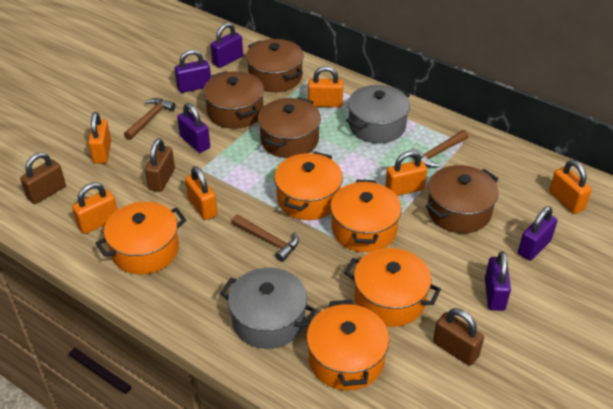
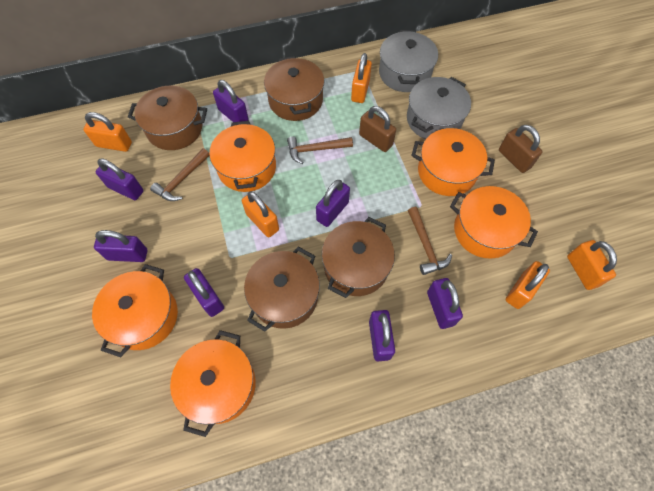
brown padlock: 3 -> 2
orange padlock: 6 -> 5
purple padlock: 5 -> 7

